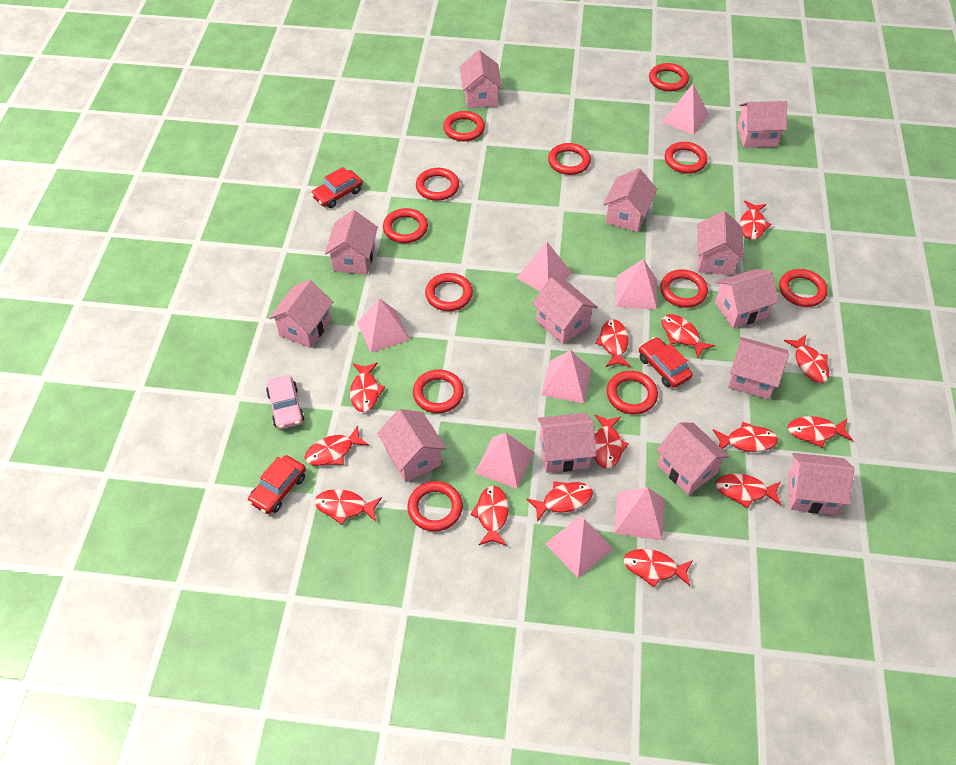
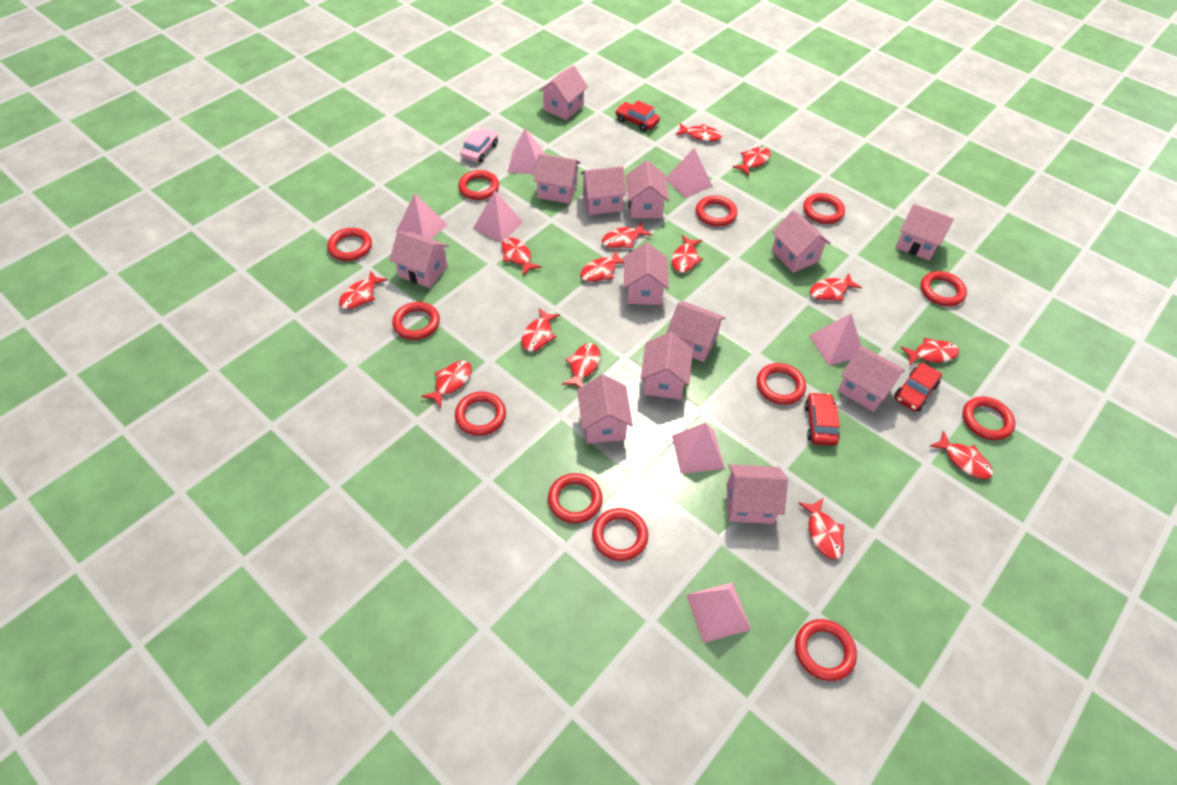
pink pyramid: 8 -> 7

